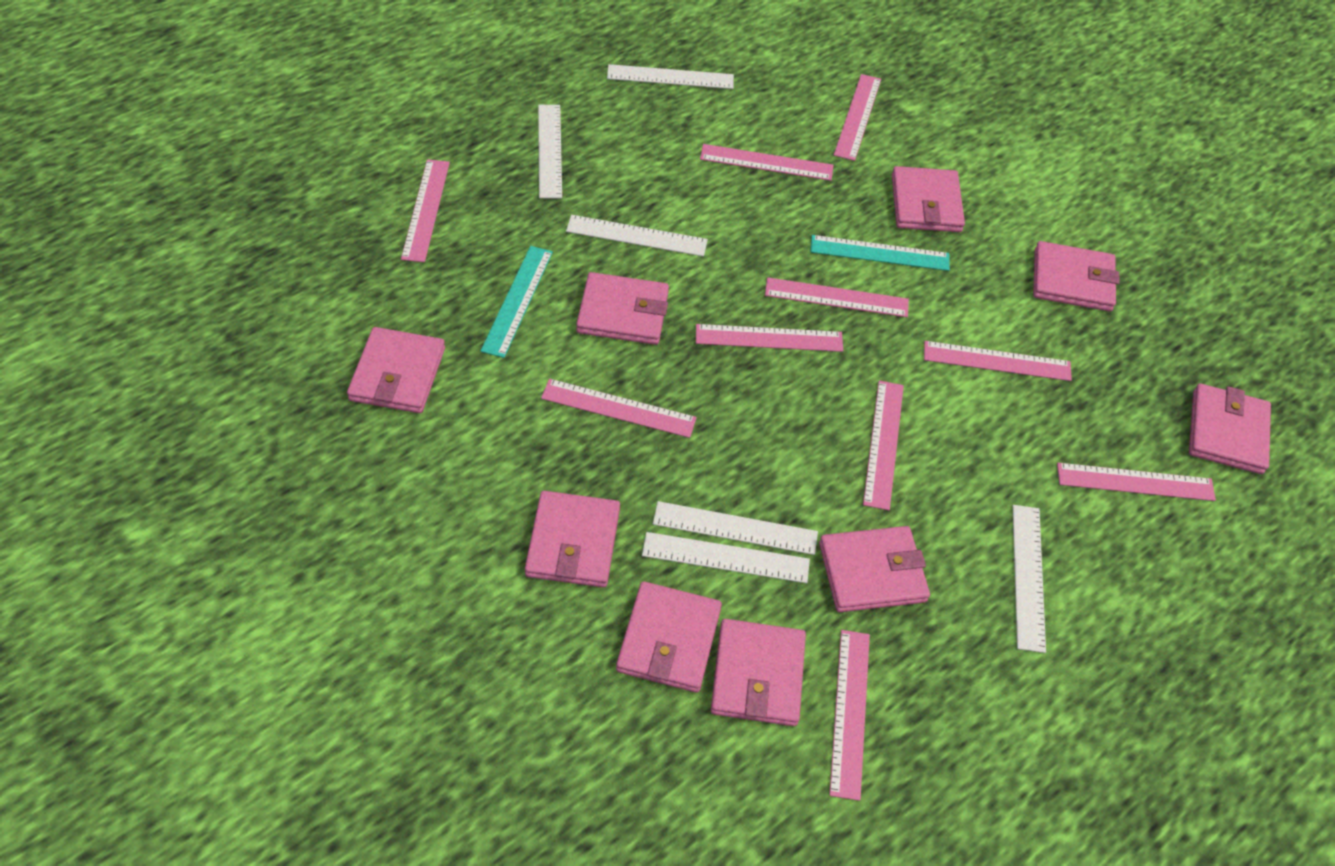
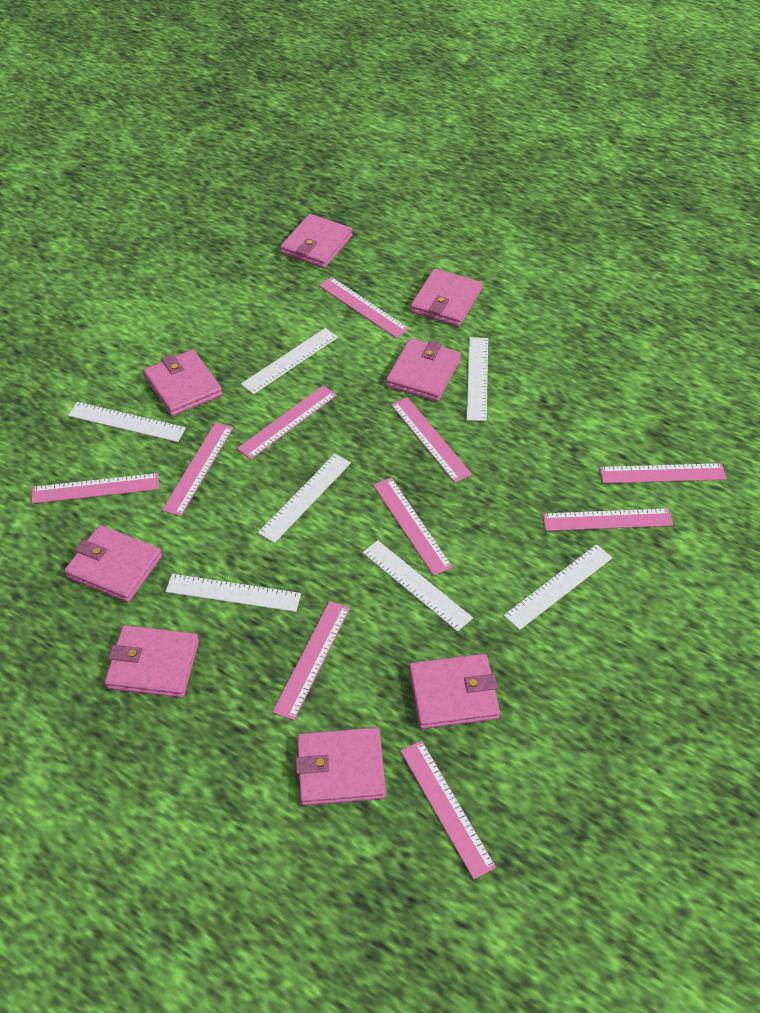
pink wallet: 9 -> 8
turquoise ruler: 2 -> 0
white ruler: 6 -> 7

